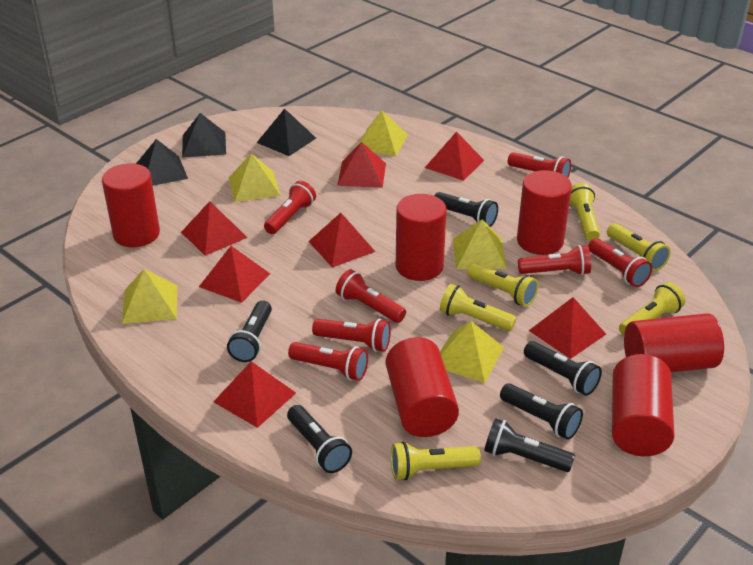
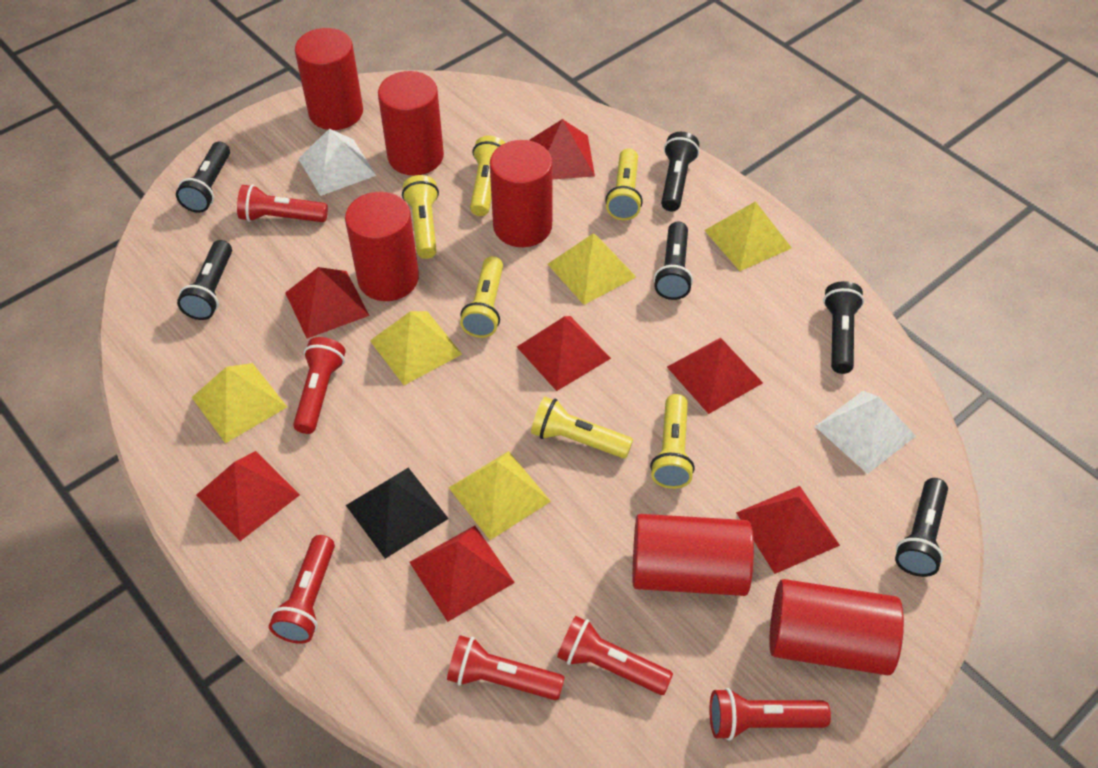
black pyramid: 3 -> 1
red flashlight: 7 -> 6
white pyramid: 0 -> 2

